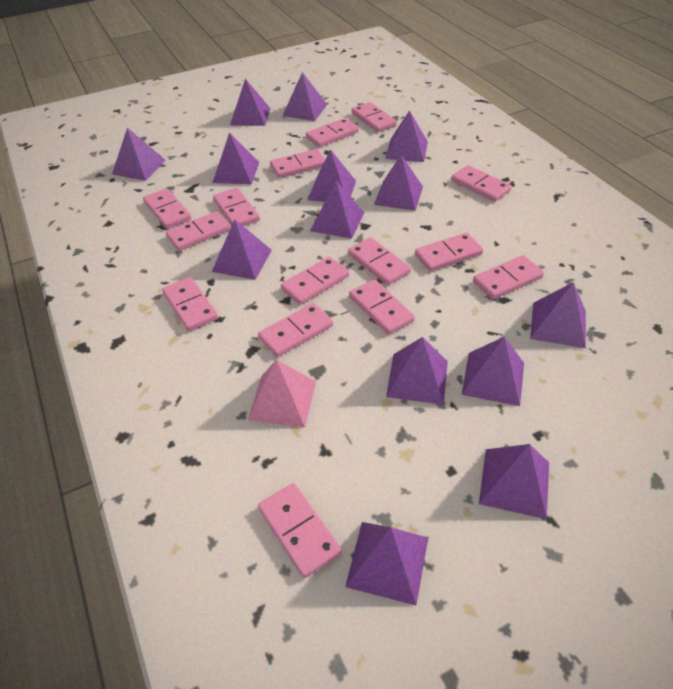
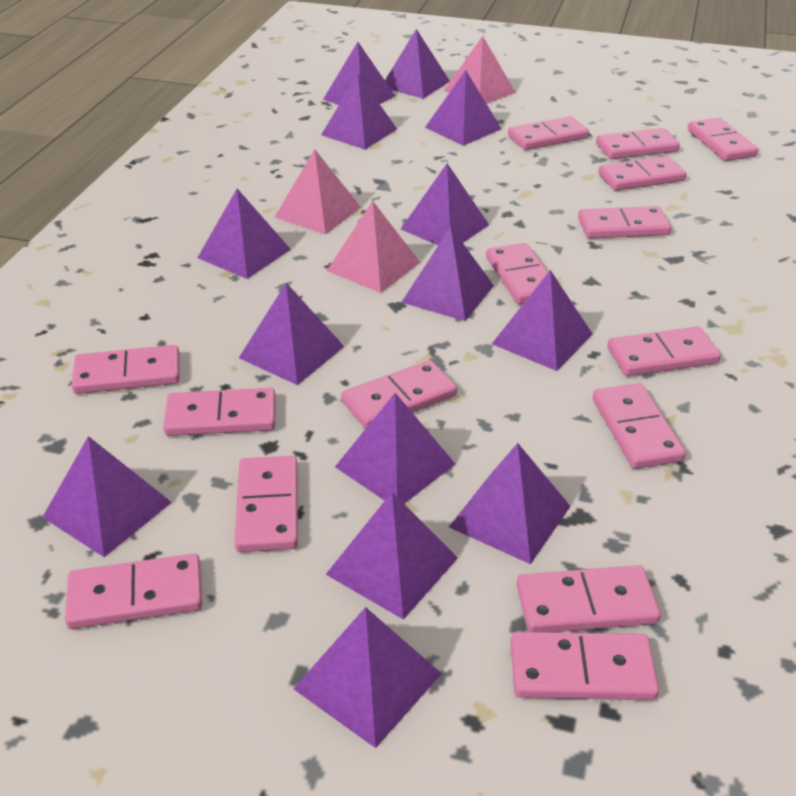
pink pyramid: 1 -> 3

